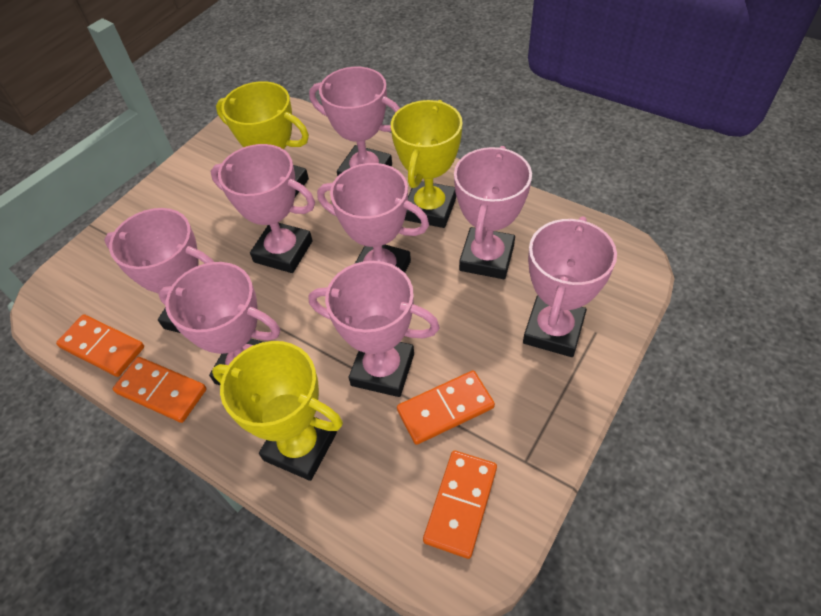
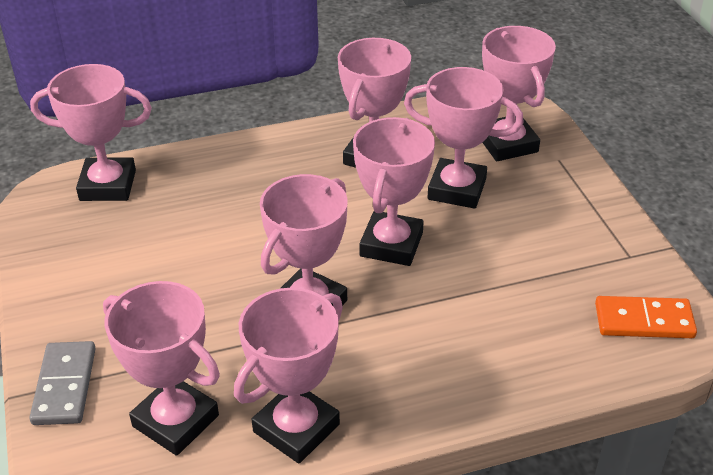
grey domino: 0 -> 1
orange domino: 4 -> 1
yellow trophy: 3 -> 0

